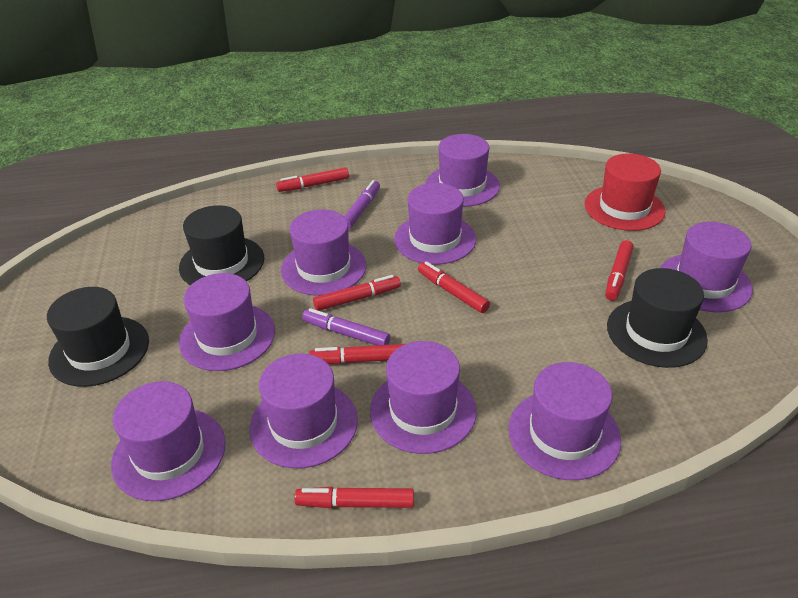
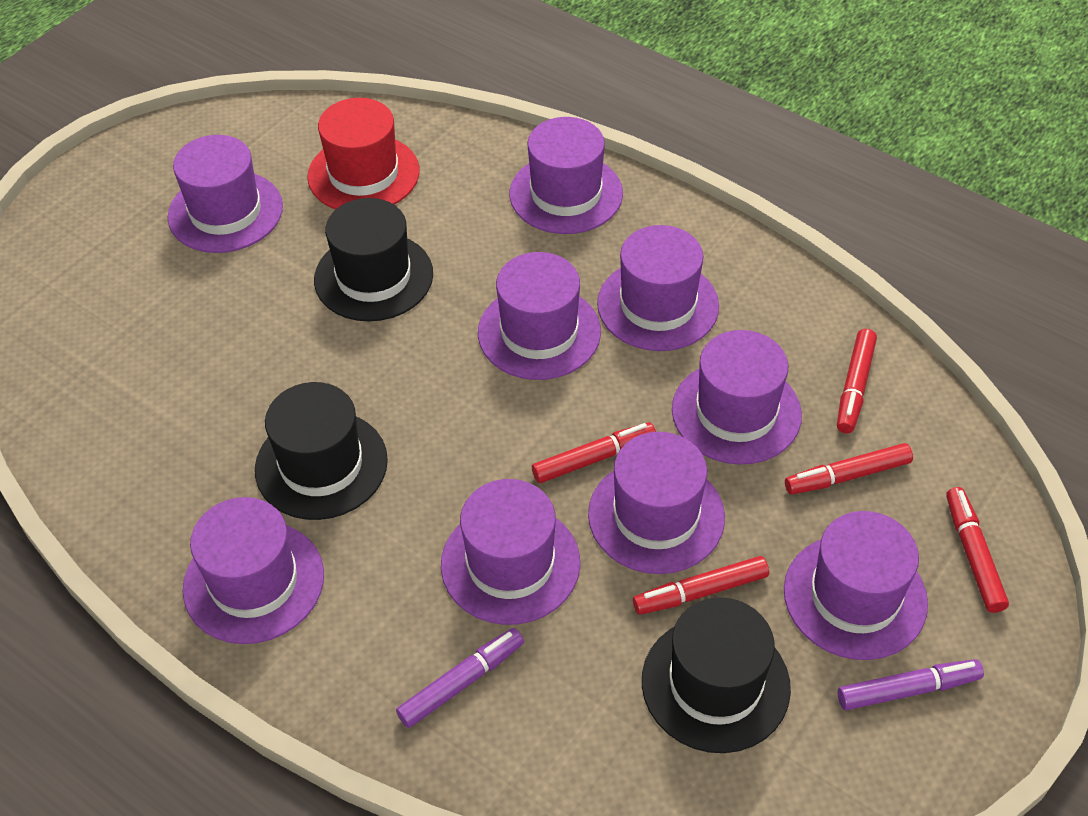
red marker: 6 -> 5

